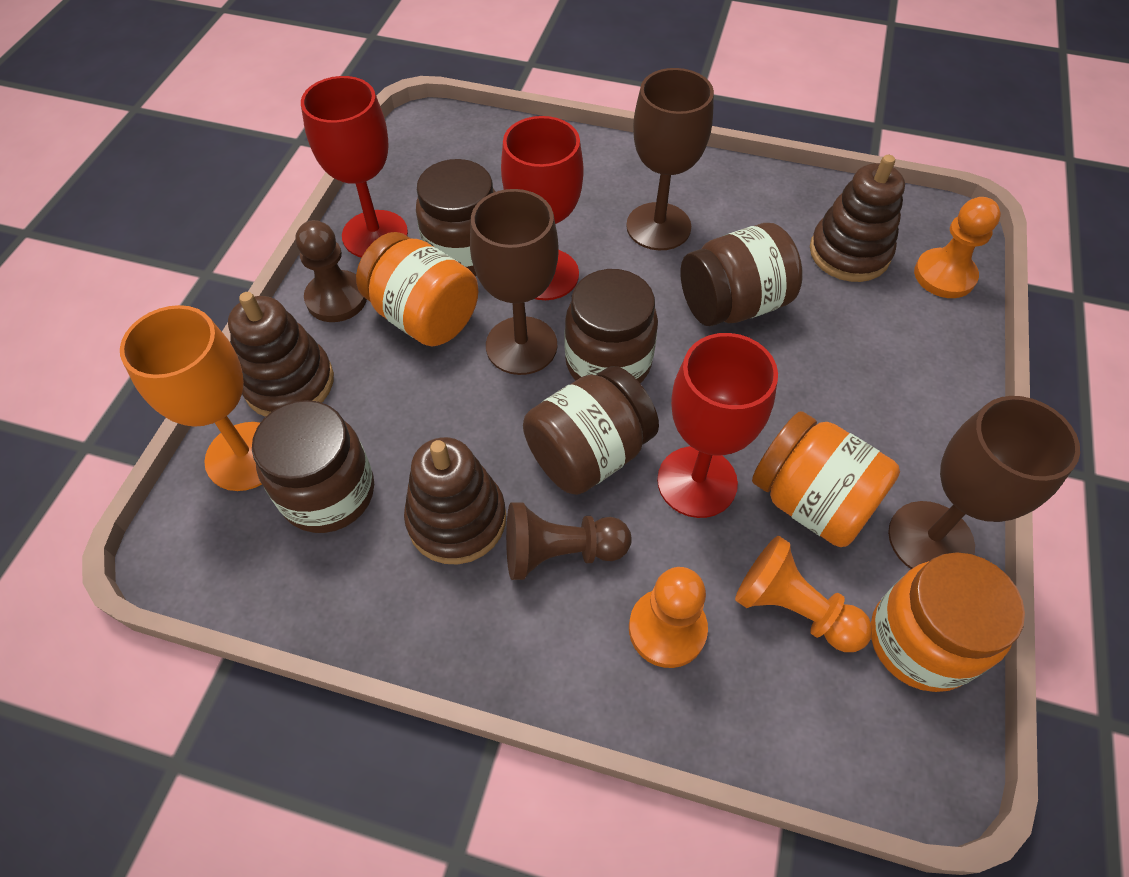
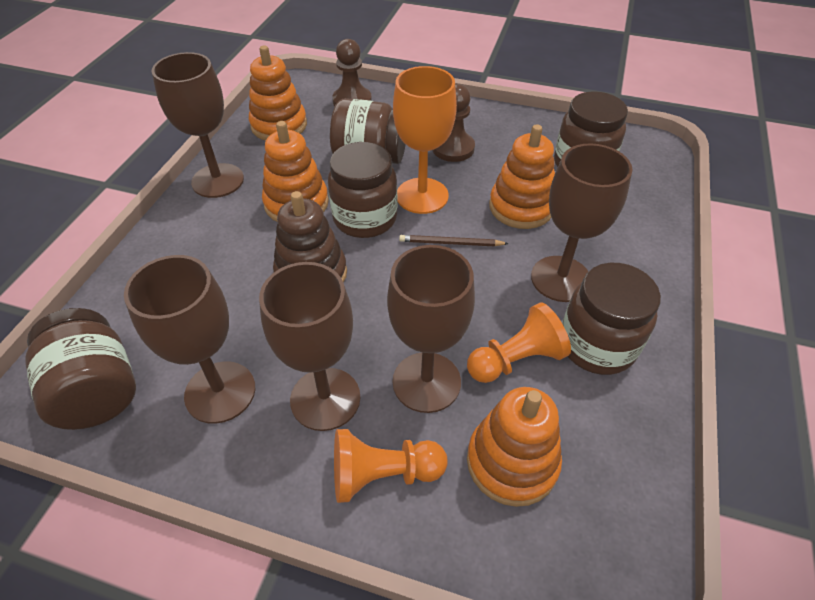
brown goblet: 3 -> 5
brown pencil: 0 -> 1
brown stacking toy: 3 -> 1
orange jar: 3 -> 0
orange pawn: 3 -> 2
orange stacking toy: 0 -> 4
red goblet: 3 -> 0

